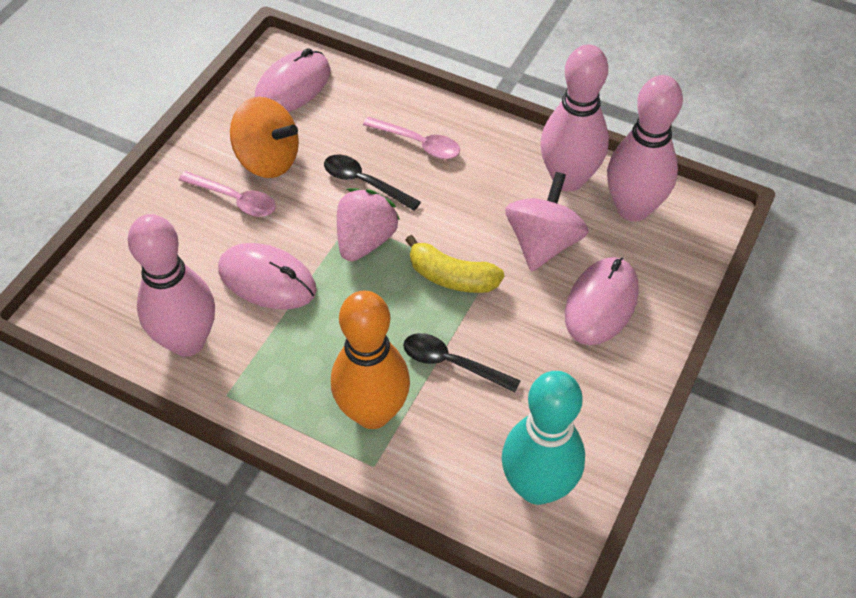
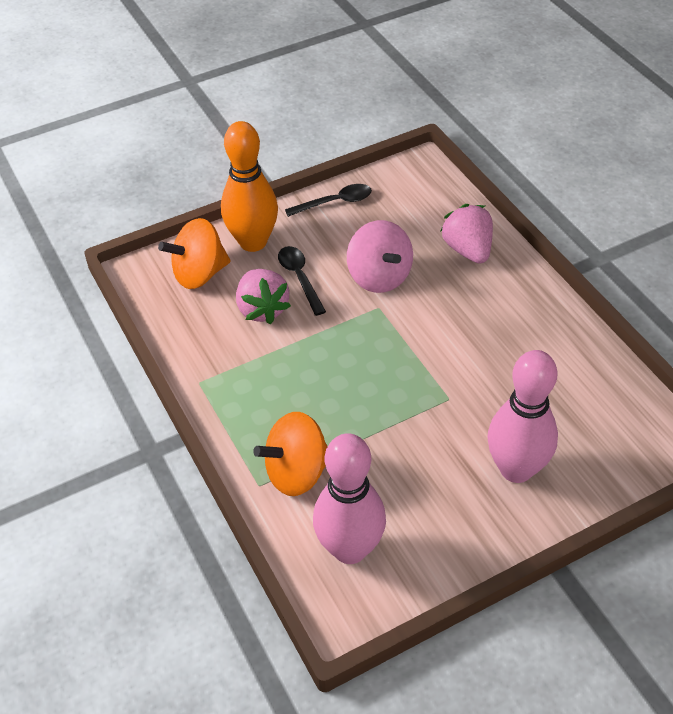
orange spinning top: 1 -> 2
pink bowling pin: 3 -> 2
pink mouse: 3 -> 0
pink spoon: 2 -> 0
pink strawberry: 1 -> 2
turquoise bowling pin: 1 -> 0
yellow banana: 1 -> 0

